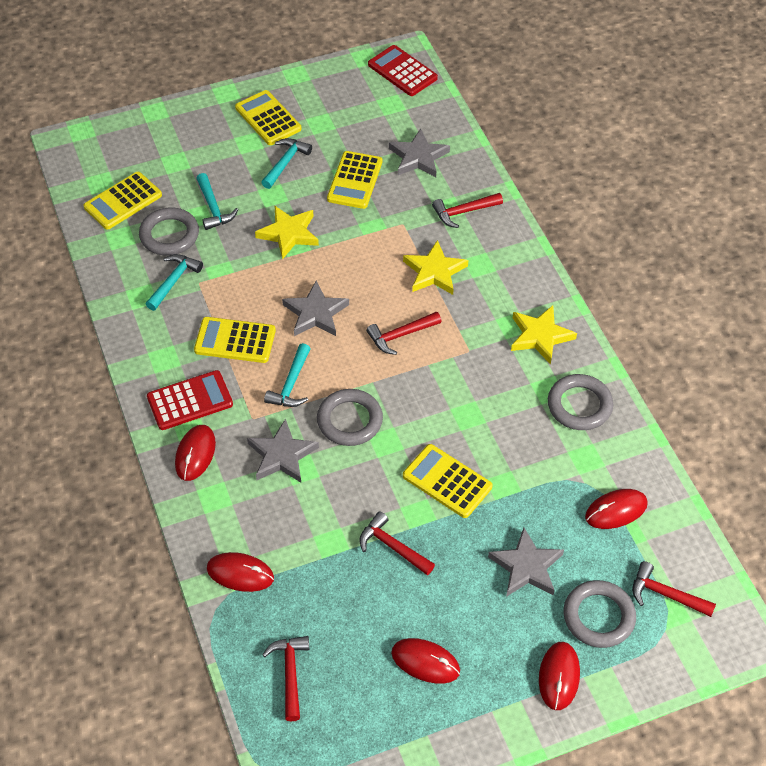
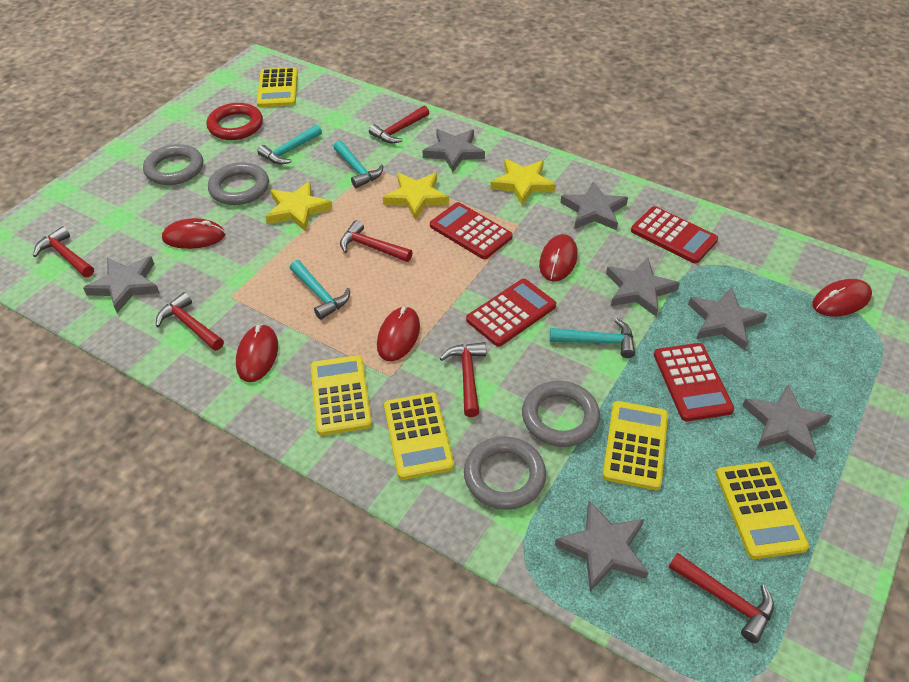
grey star: 4 -> 7
red calculator: 2 -> 4
red hammer: 5 -> 6
red ring: 0 -> 1

